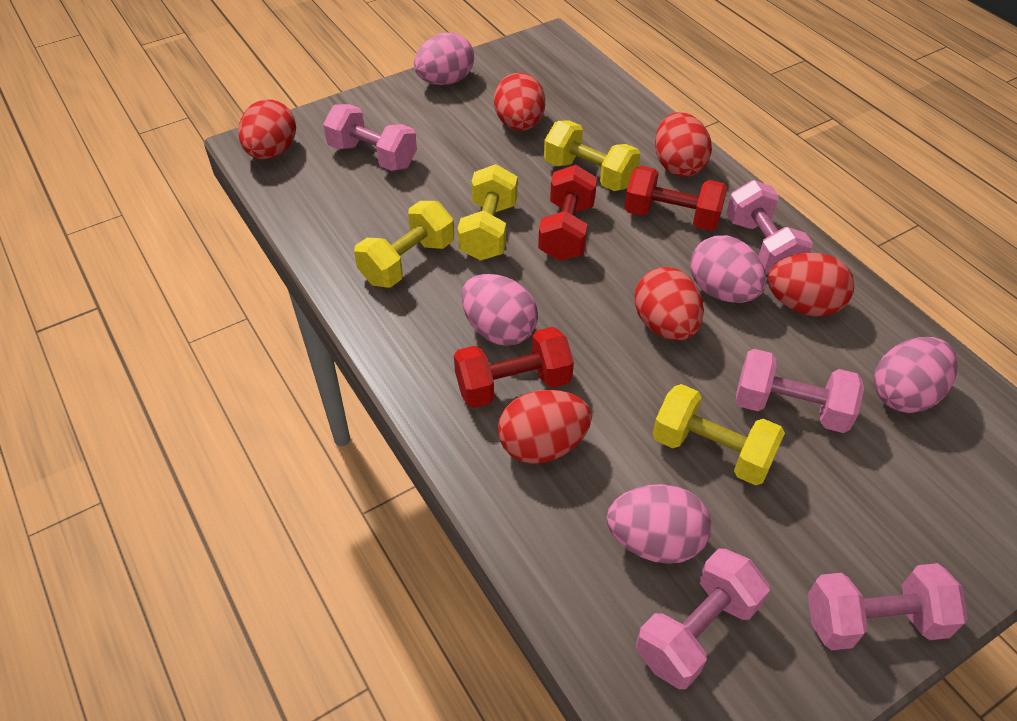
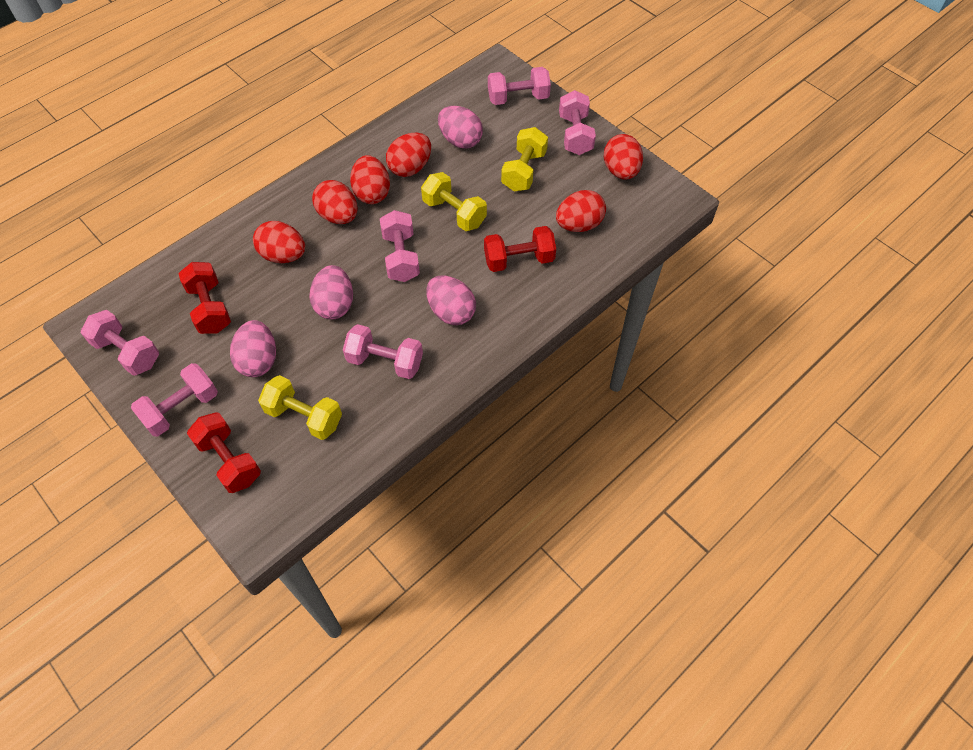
pink dumbbell: 5 -> 6
pink egg: 5 -> 4
yellow dumbbell: 4 -> 3

